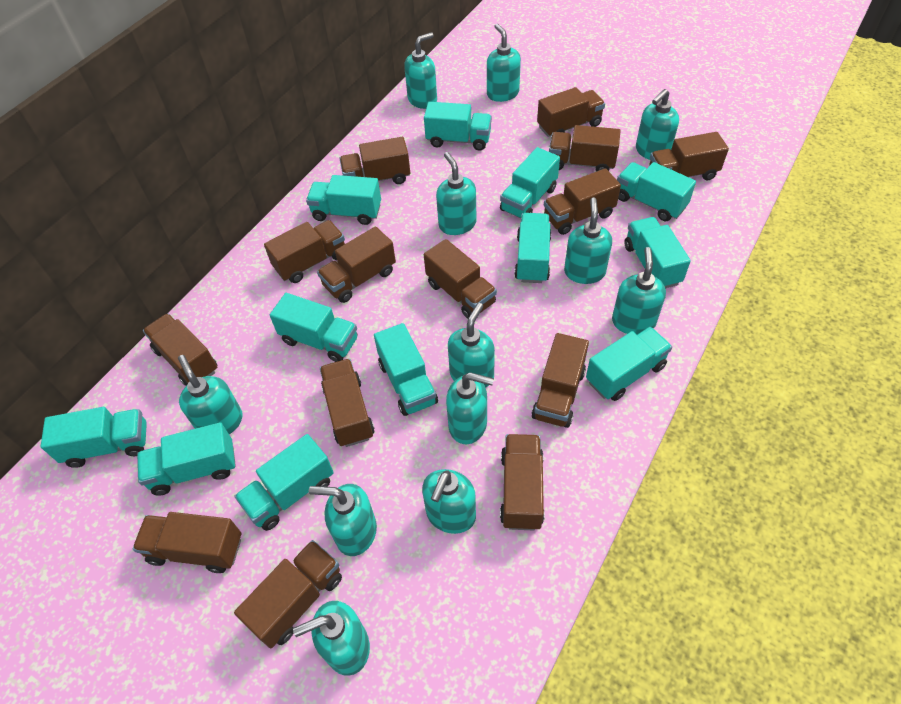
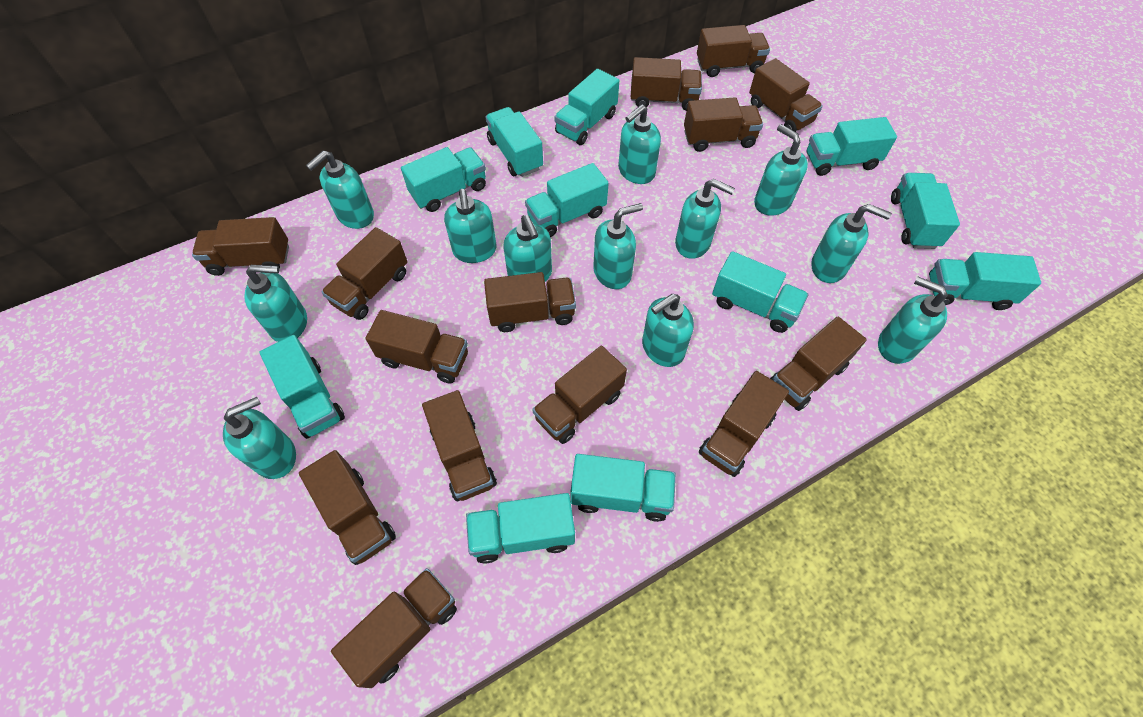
turquoise truck: 12 -> 11

